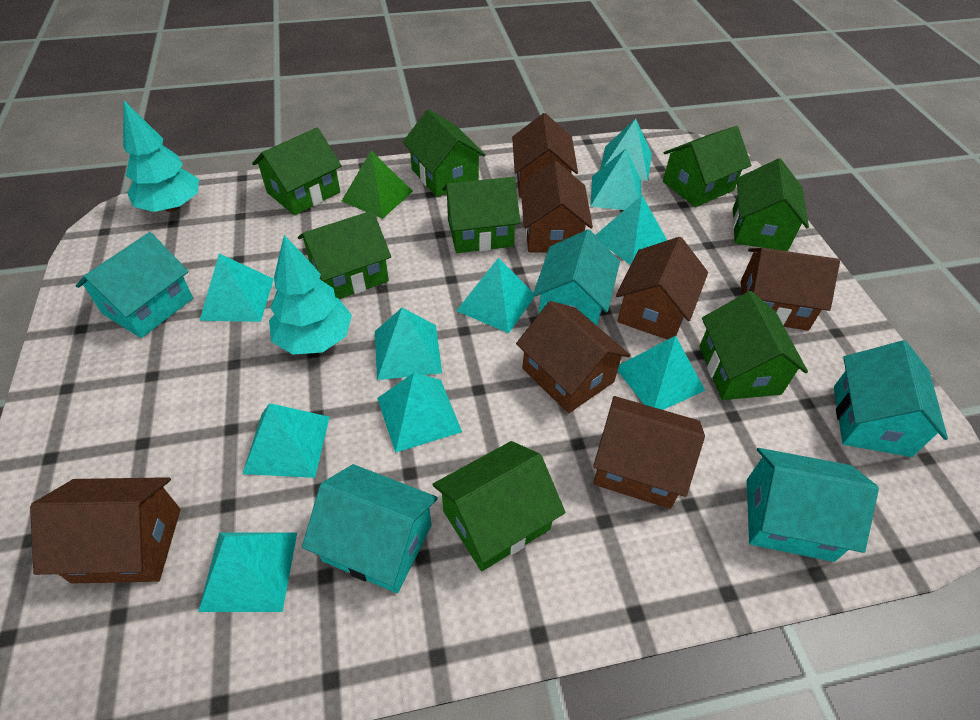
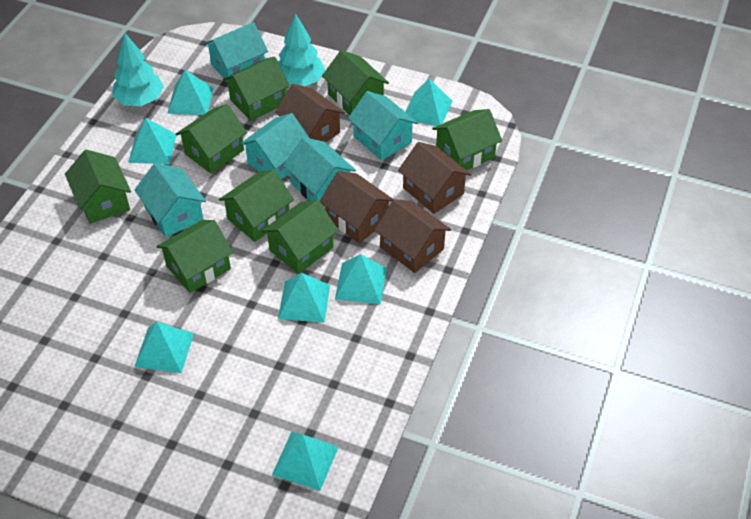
brown house: 7 -> 4
green pyramid: 1 -> 0
turquoise pyramid: 10 -> 7

